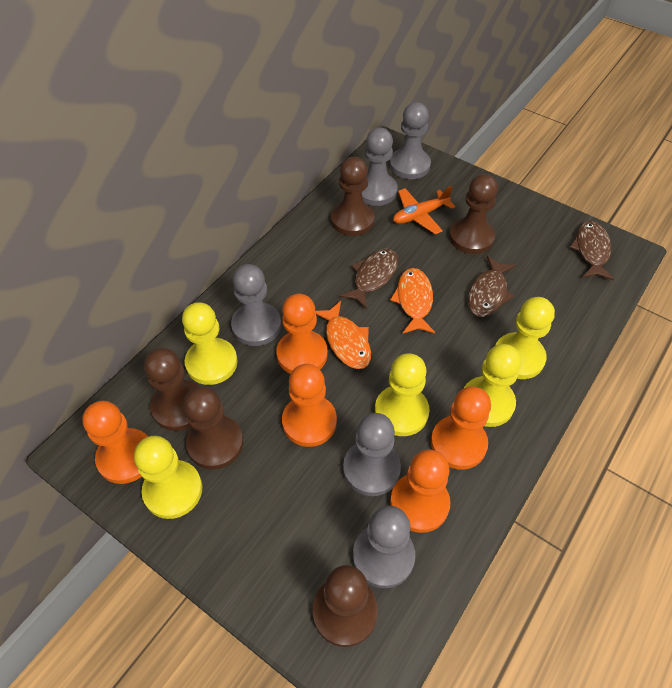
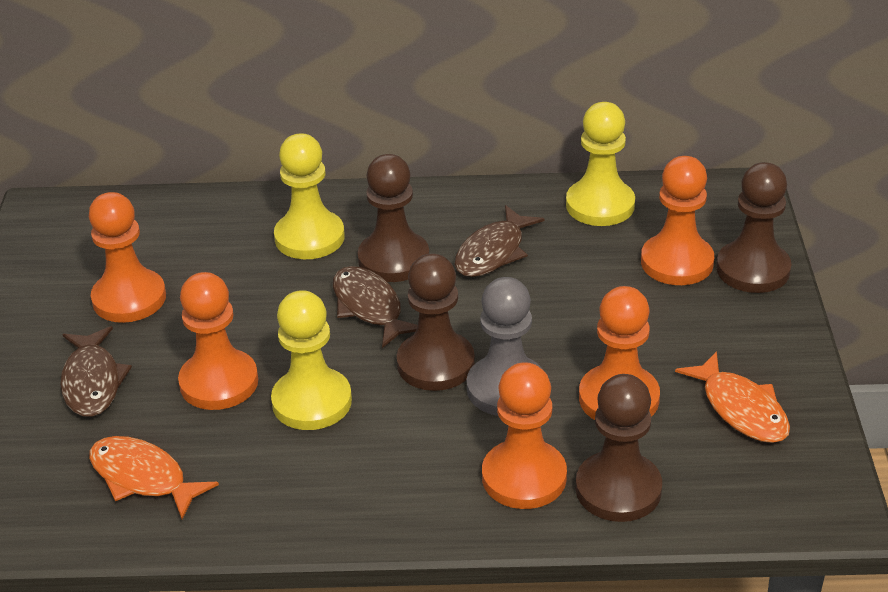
brown pawn: 5 -> 4
grey pawn: 5 -> 1
orange plane: 1 -> 0
yellow pawn: 5 -> 3

